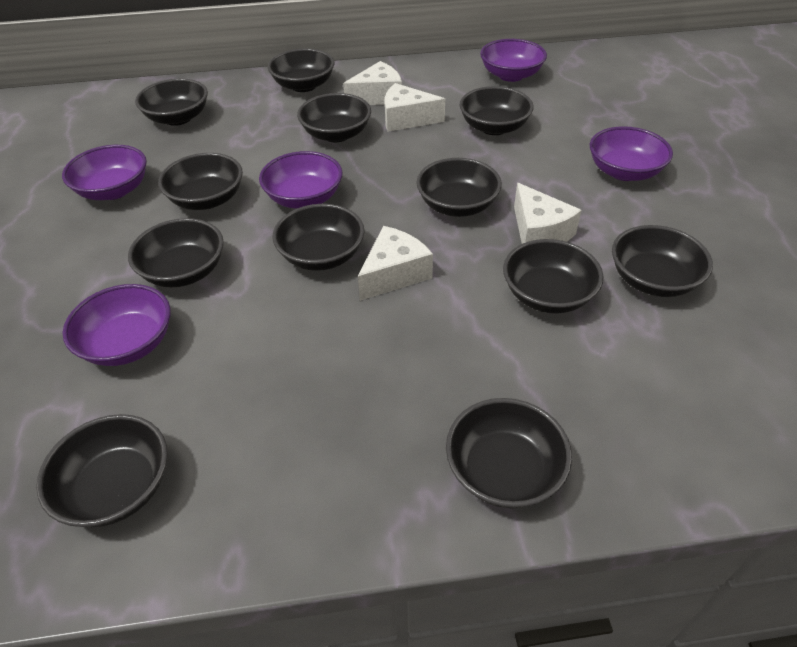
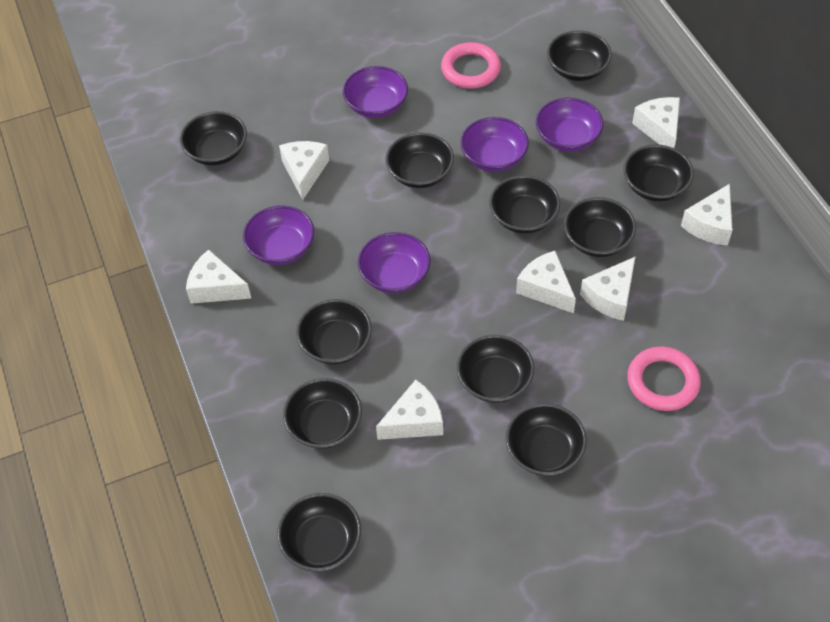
black bowl: 12 -> 11
pink ring: 0 -> 2
white cheese: 4 -> 7

